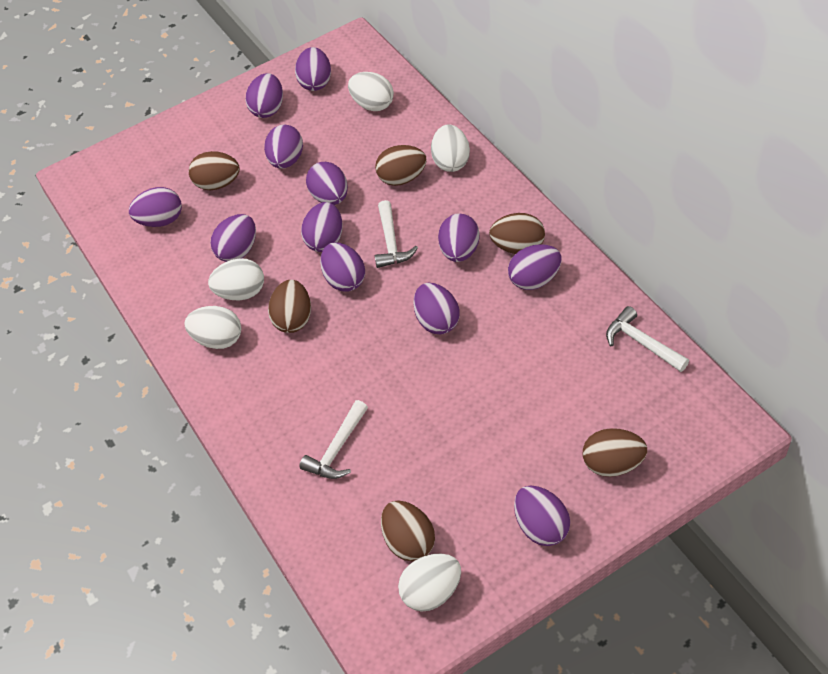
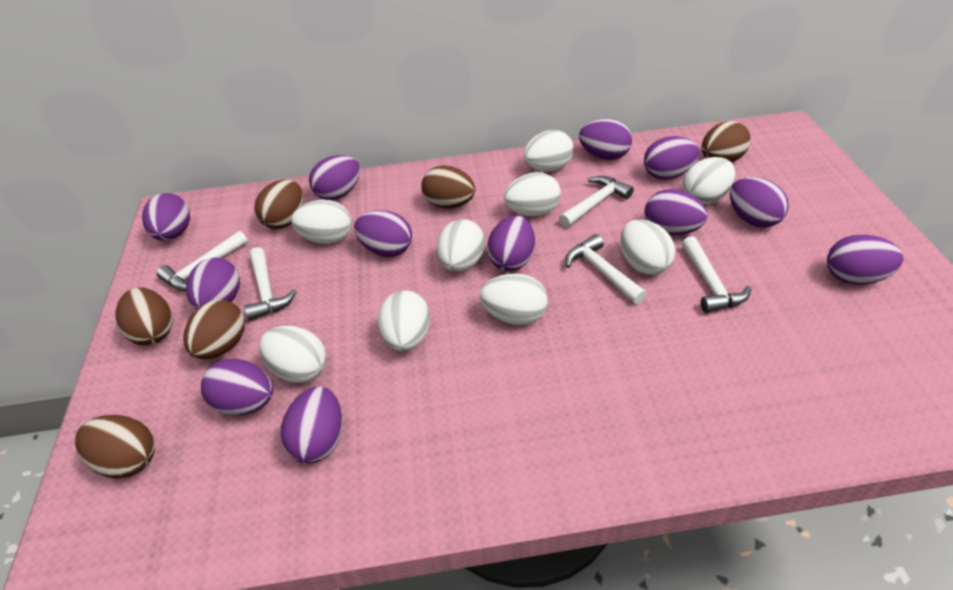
white egg: 5 -> 9
white hammer: 3 -> 5

